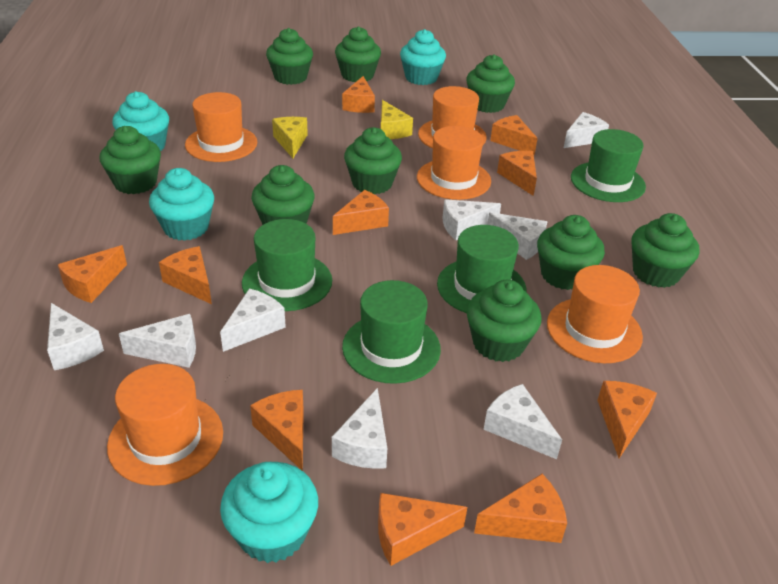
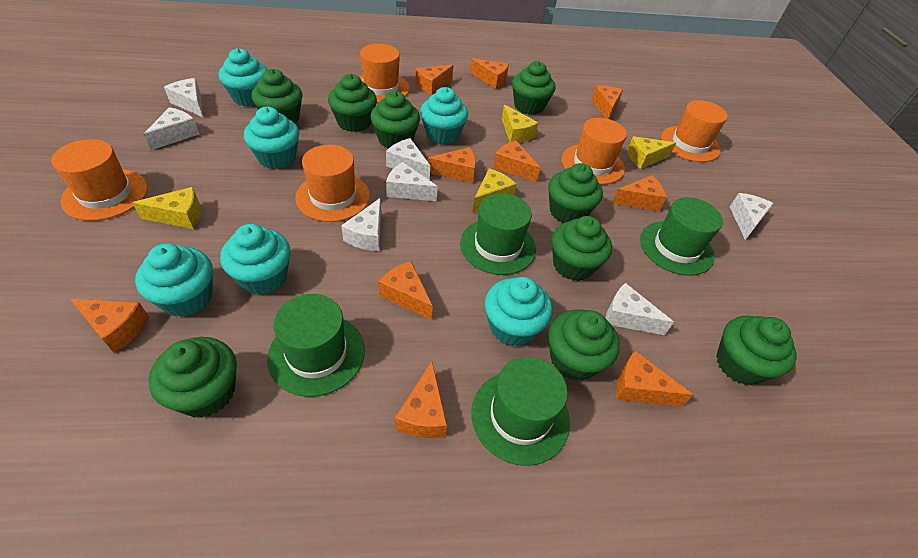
turquoise cupcake: 4 -> 6
white cheese: 8 -> 7
yellow cheese: 2 -> 4

